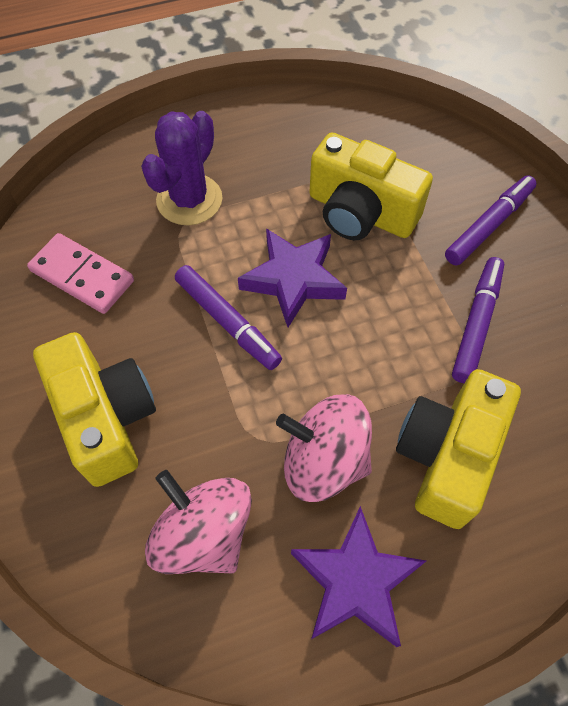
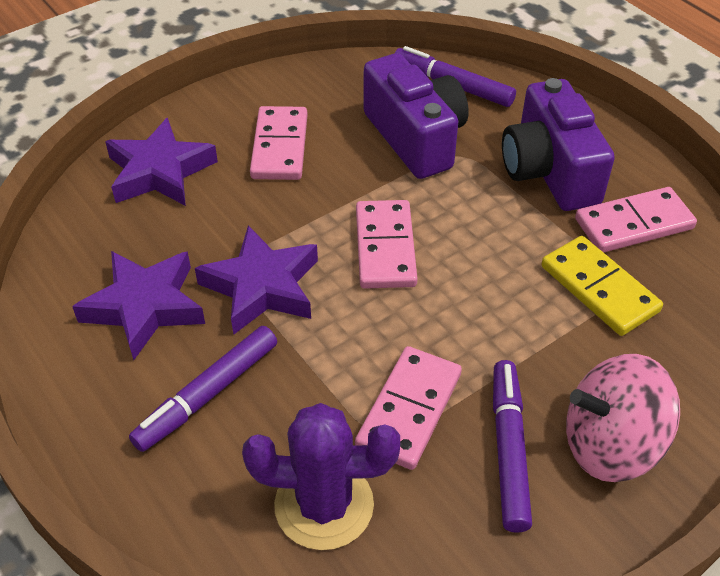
pink domino: 1 -> 4
pink spinning top: 2 -> 1
purple camera: 0 -> 2
purple star: 2 -> 3
yellow camera: 3 -> 0
yellow domino: 0 -> 1

